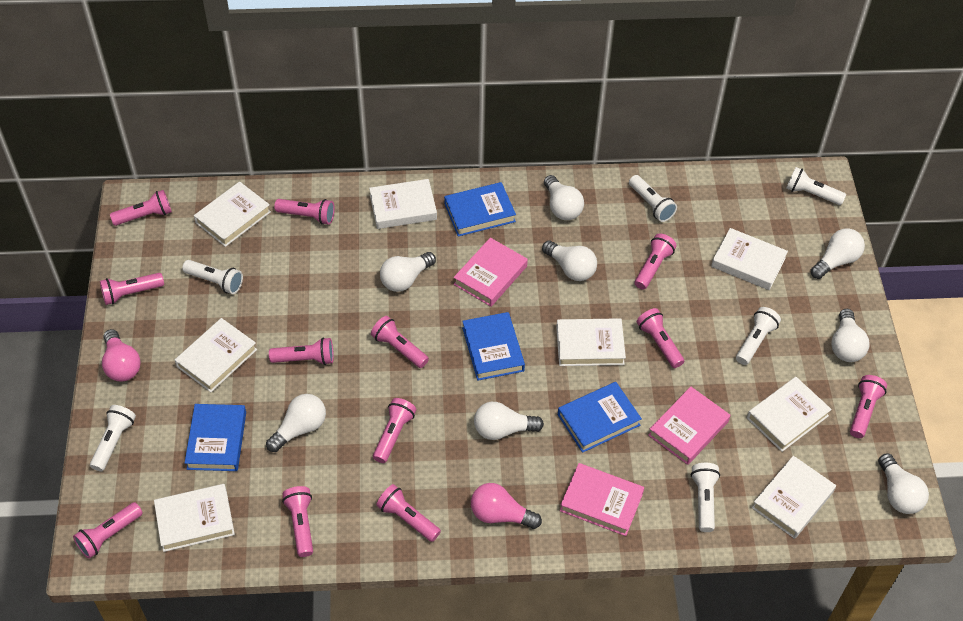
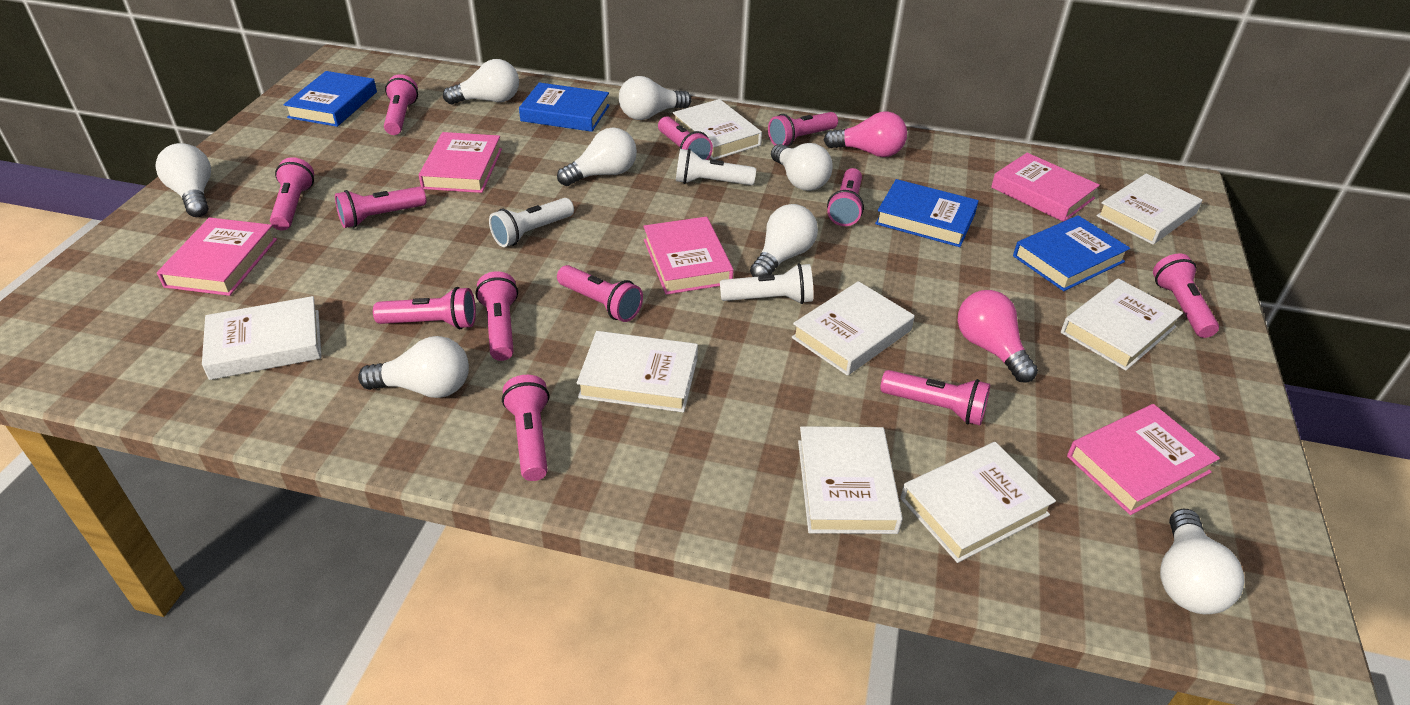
pink book: 3 -> 5
white flashlight: 6 -> 3

